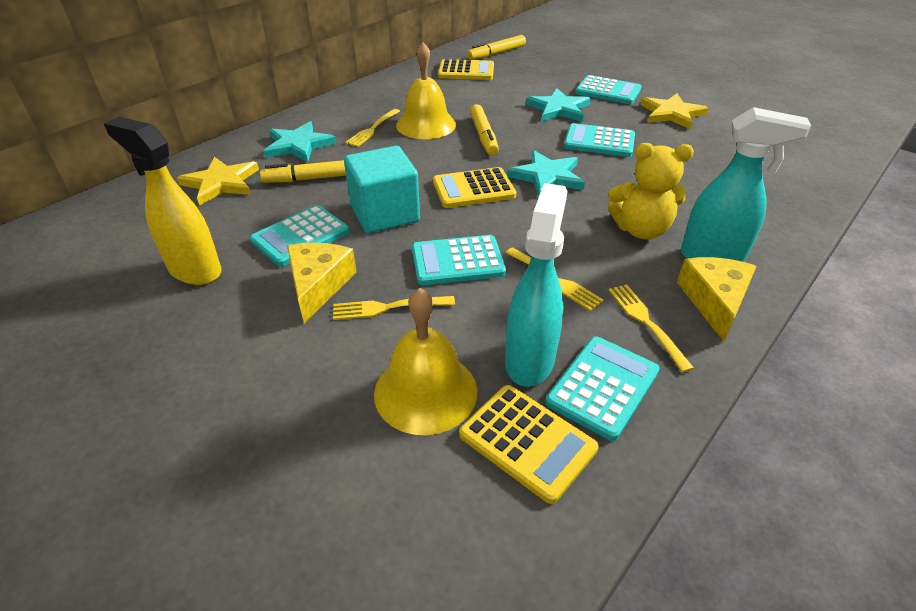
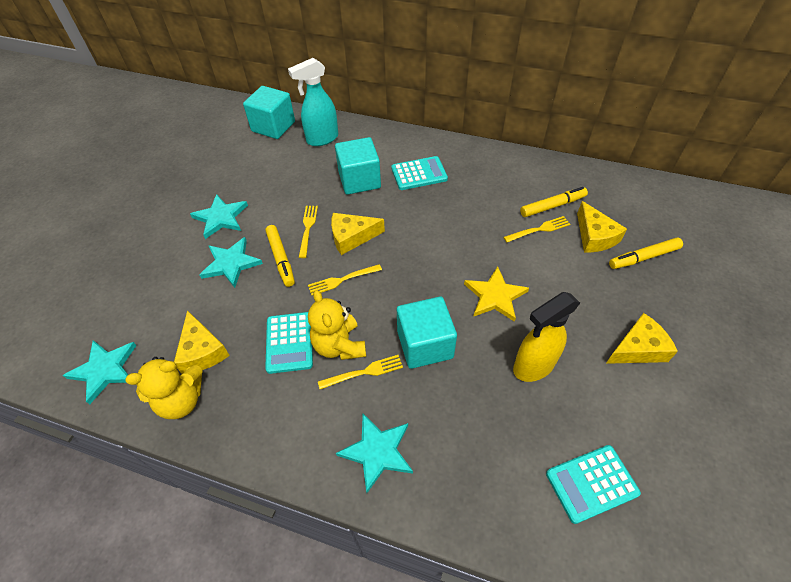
turquoise calculator: 5 -> 3
turquoise cube: 1 -> 3
turquoise spray bottle: 2 -> 1
turquoise star: 3 -> 4
yellow bell: 2 -> 0
yellow calculator: 3 -> 0
yellow cheese: 2 -> 4
yellow star: 2 -> 1
yellow teddy bear: 1 -> 2

